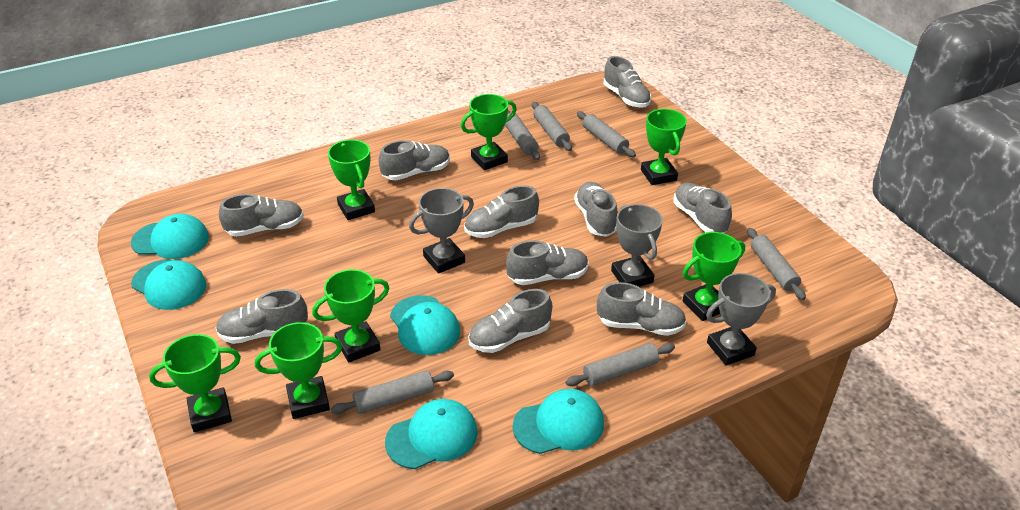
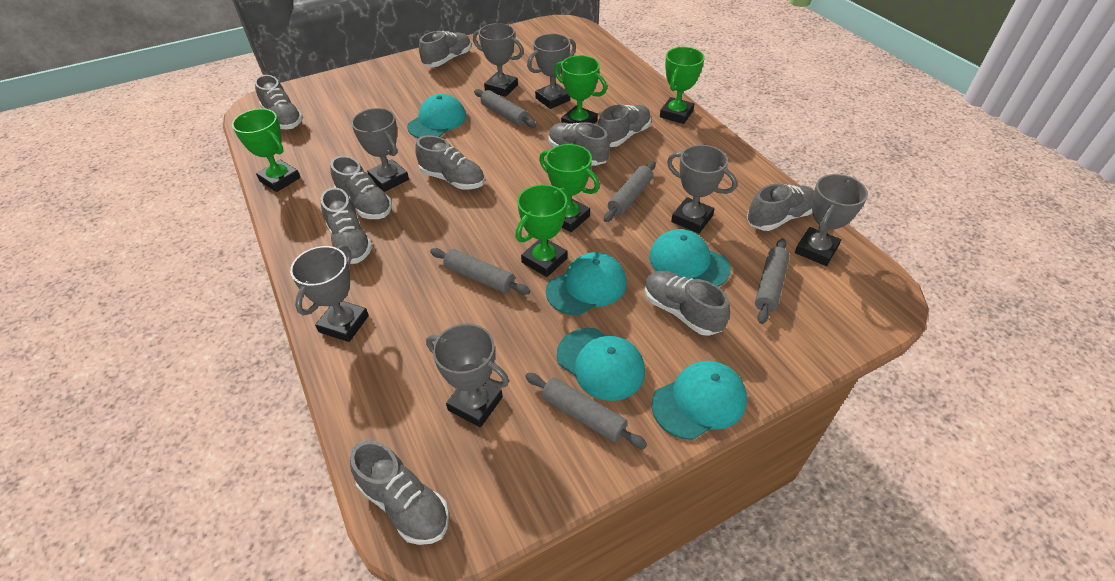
green trophy: 7 -> 5
grey rolling pin: 6 -> 5
grey trophy: 3 -> 7

